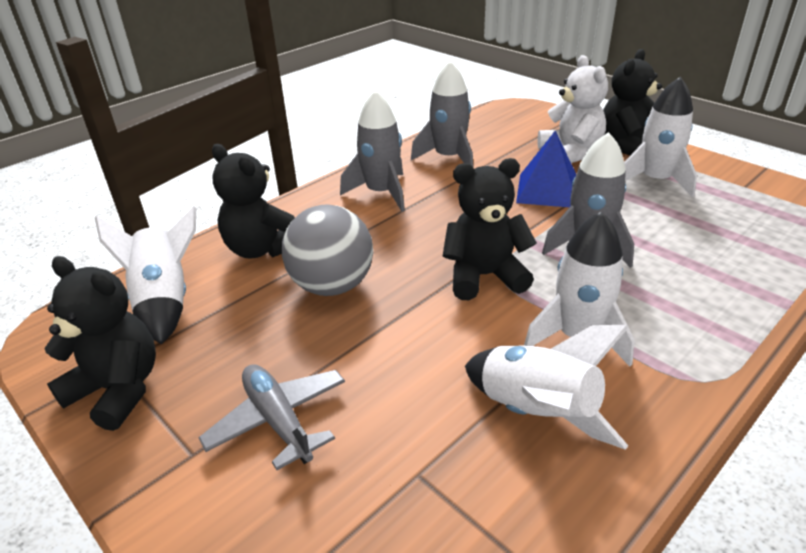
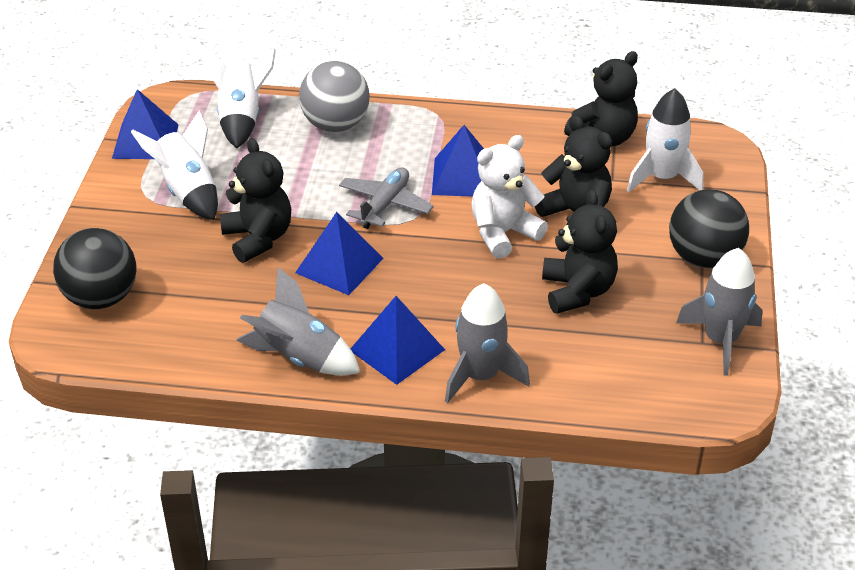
black ball: 0 -> 2
blue pyramid: 1 -> 4
white rocket: 4 -> 3

